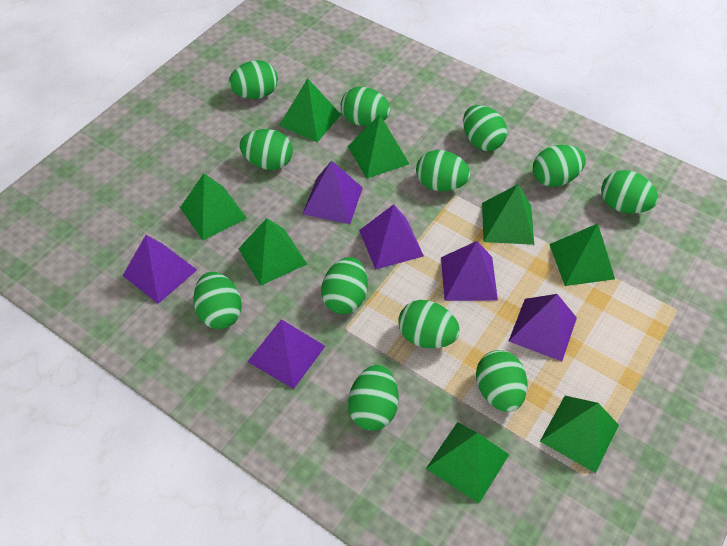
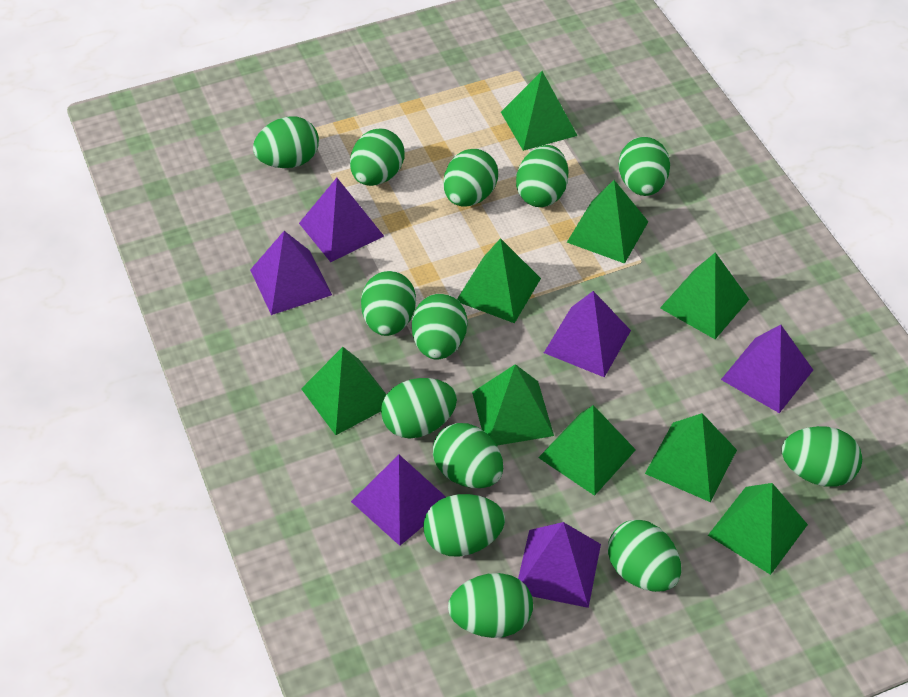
green egg: 12 -> 13
green pyramid: 8 -> 9

